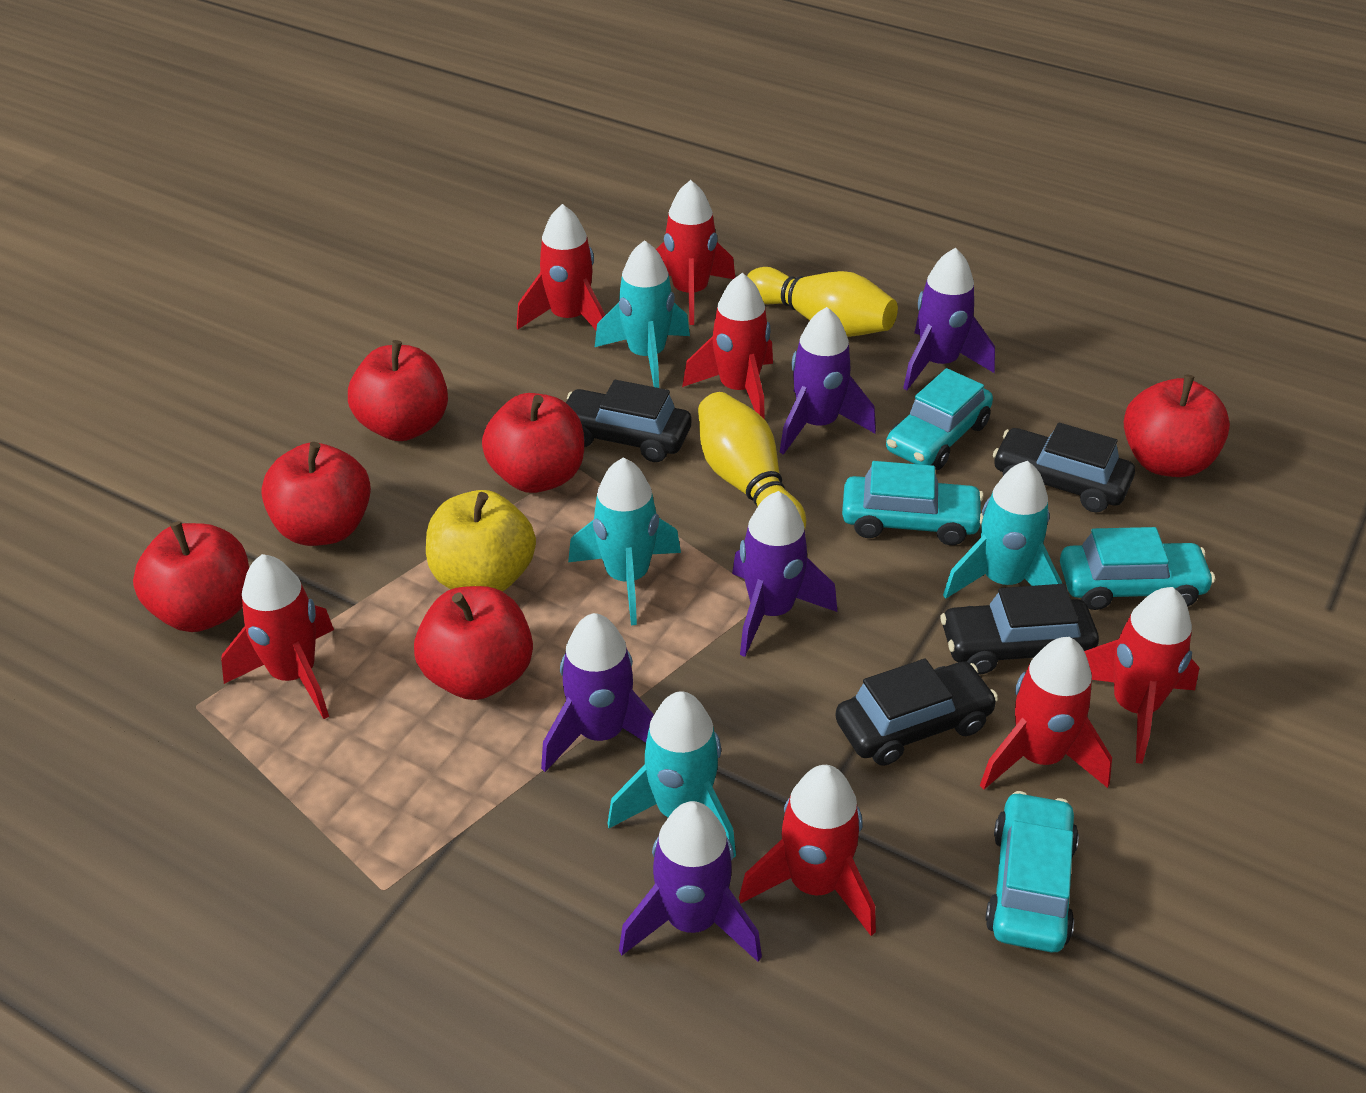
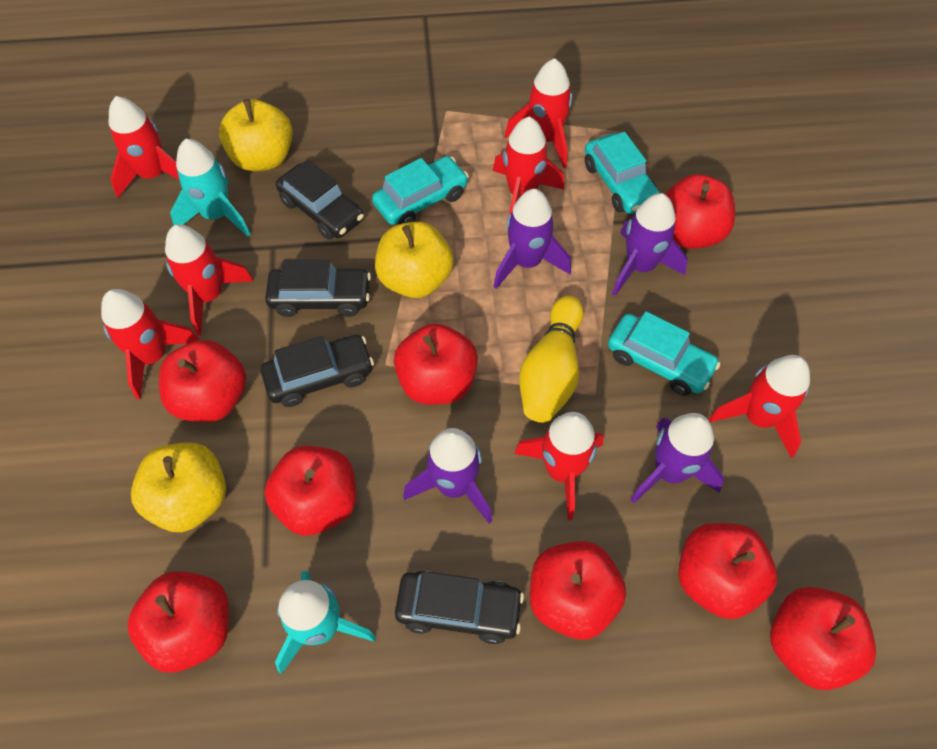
purple rocket: 5 -> 4
red apple: 6 -> 8
turquoise car: 4 -> 3
turquoise rocket: 4 -> 2
yellow apple: 1 -> 3
yellow bowling pin: 2 -> 1

